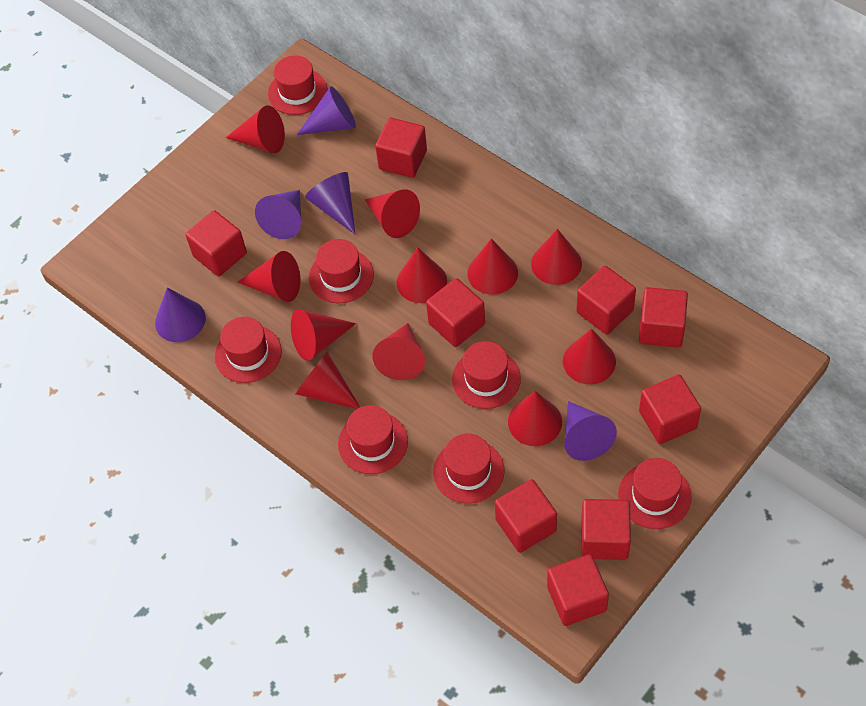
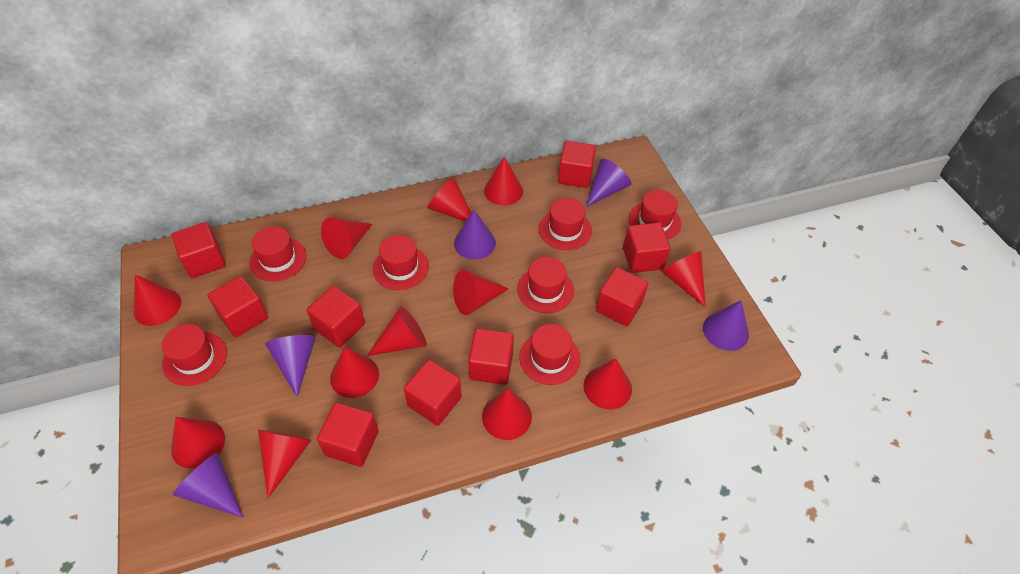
red cone: 11 -> 12

